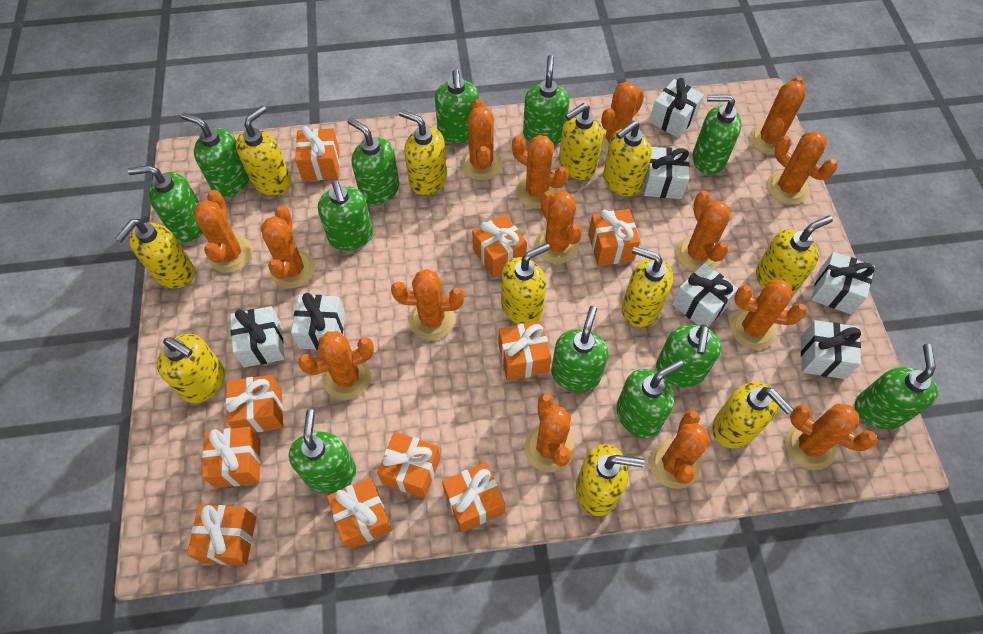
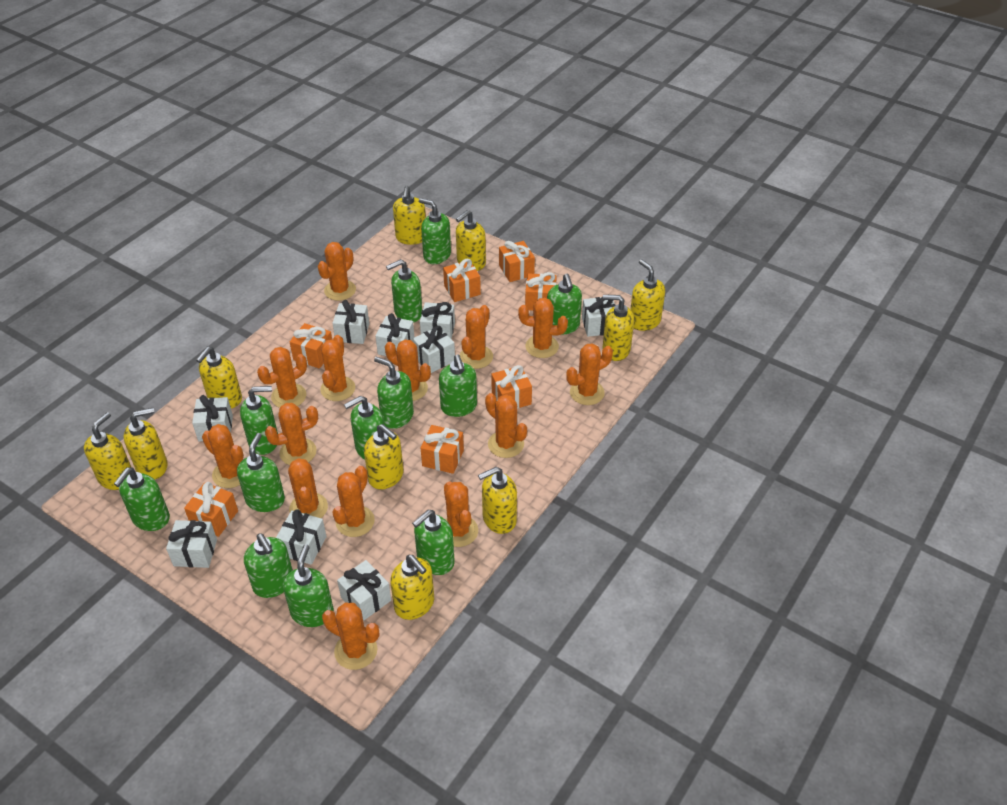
orange cactus: 15 -> 14
orange gift: 10 -> 7
white gift: 7 -> 9
yellow soap dispenser: 11 -> 10

